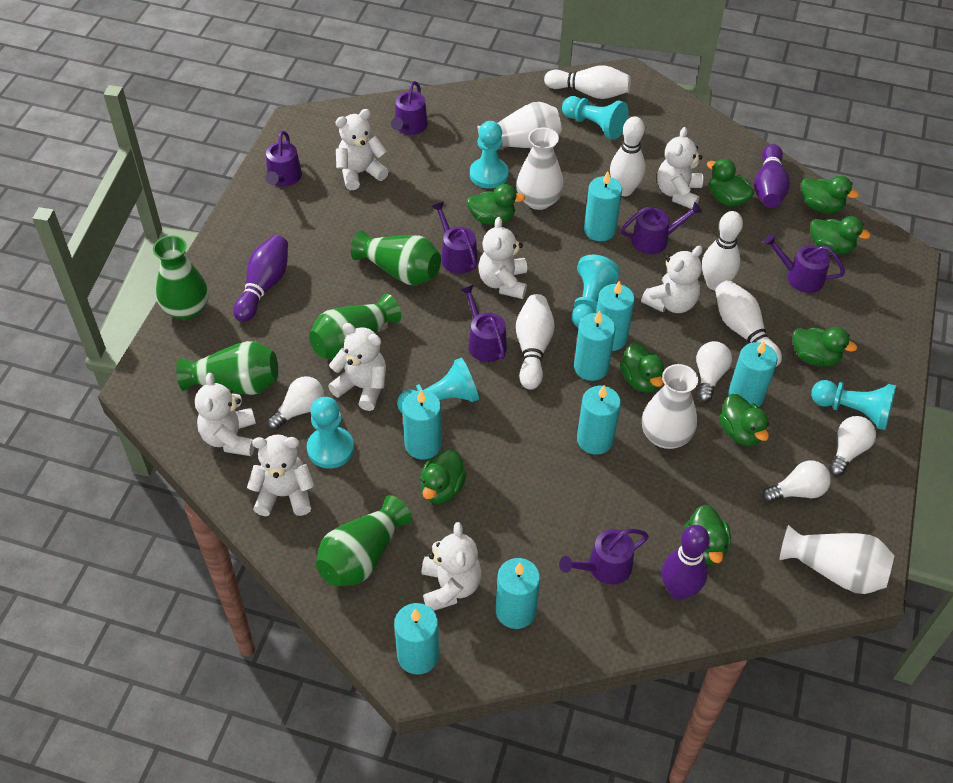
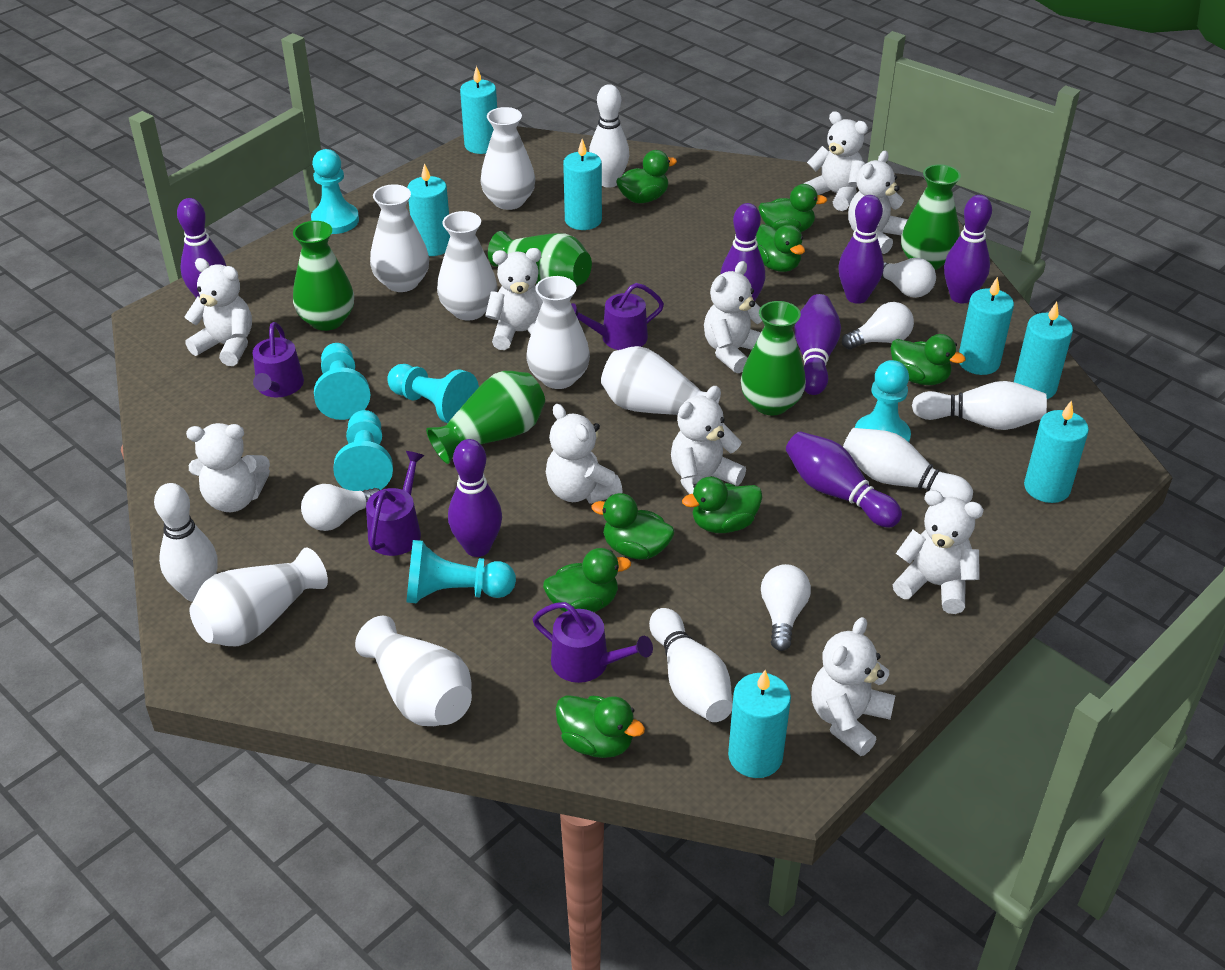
green duck: 9 -> 8
purple bowling pin: 3 -> 7
purple watering can: 7 -> 4
turquoise candle: 8 -> 7
white teddy bear: 8 -> 10
white vase: 4 -> 7

